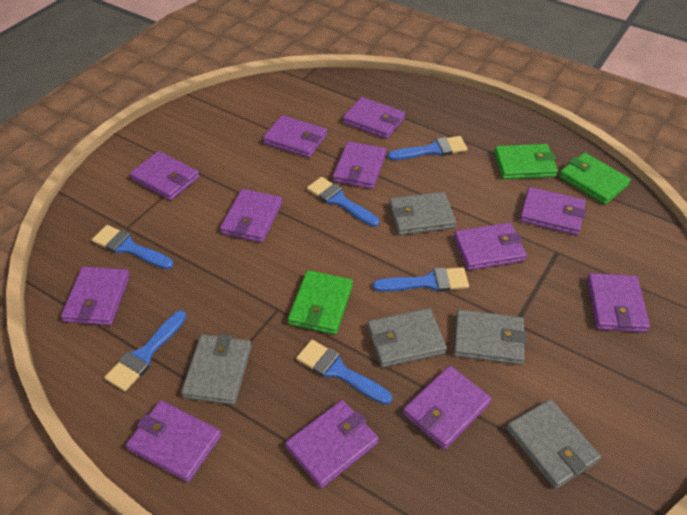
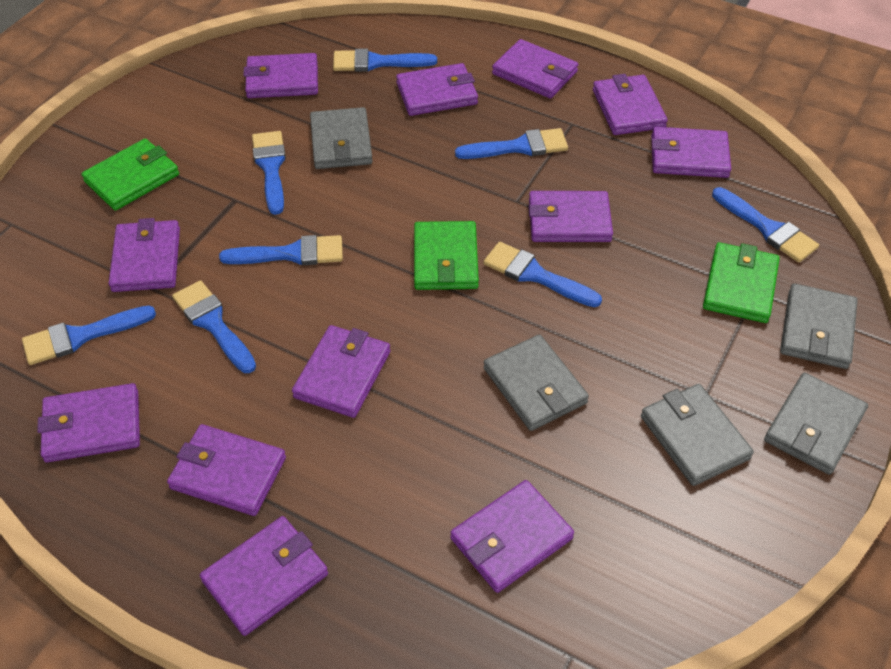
blue brush: 6 -> 8

